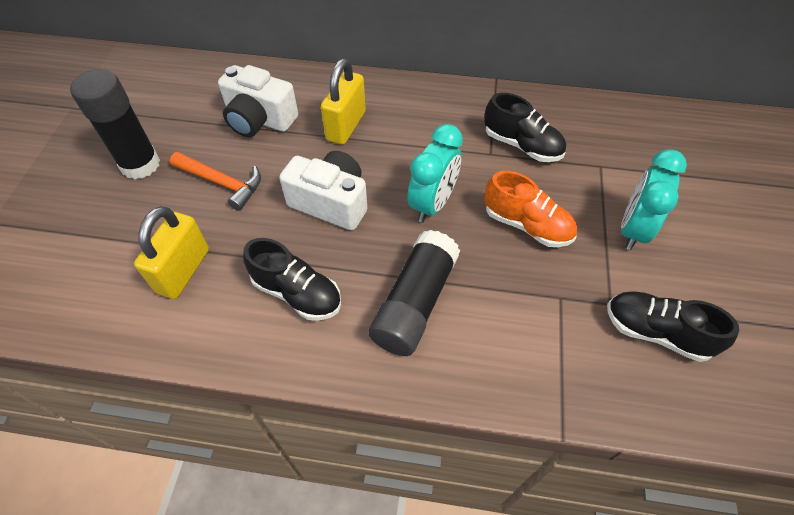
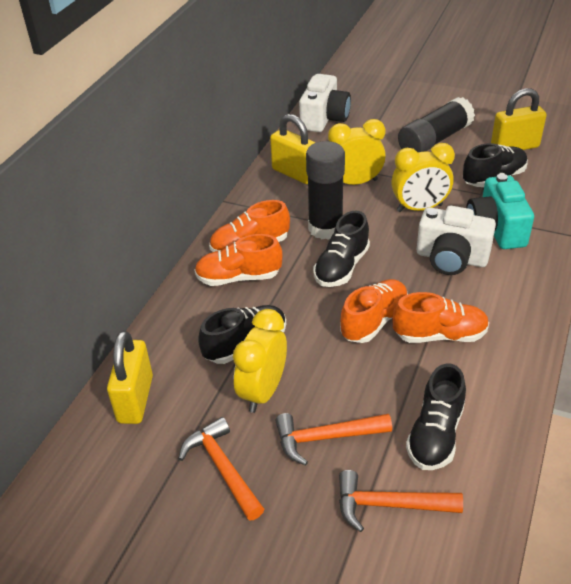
black shoe: 3 -> 4
orange hammer: 1 -> 3
orange shoe: 1 -> 4
turquoise camera: 0 -> 1
turquoise clock: 2 -> 0
yellow clock: 0 -> 3
yellow padlock: 2 -> 3

